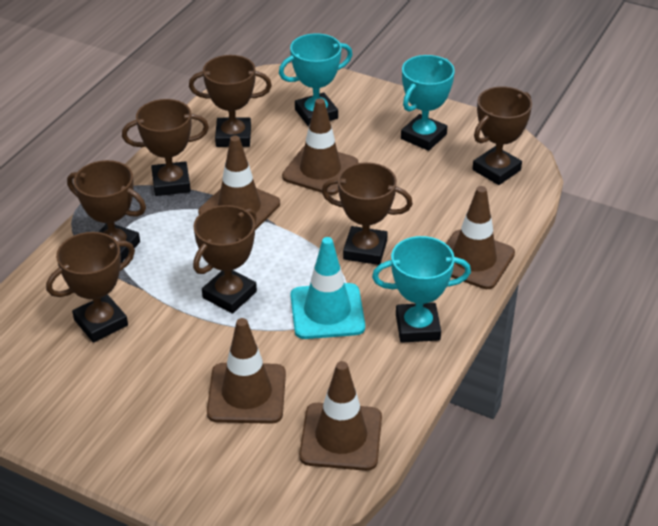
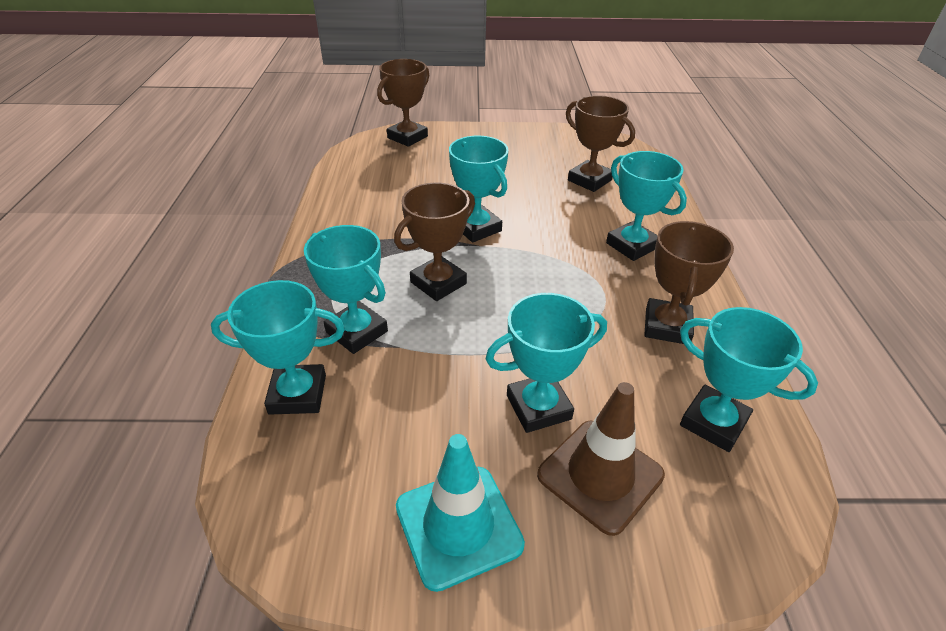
brown traffic cone: 5 -> 1
brown trophy: 7 -> 4
turquoise trophy: 3 -> 6

